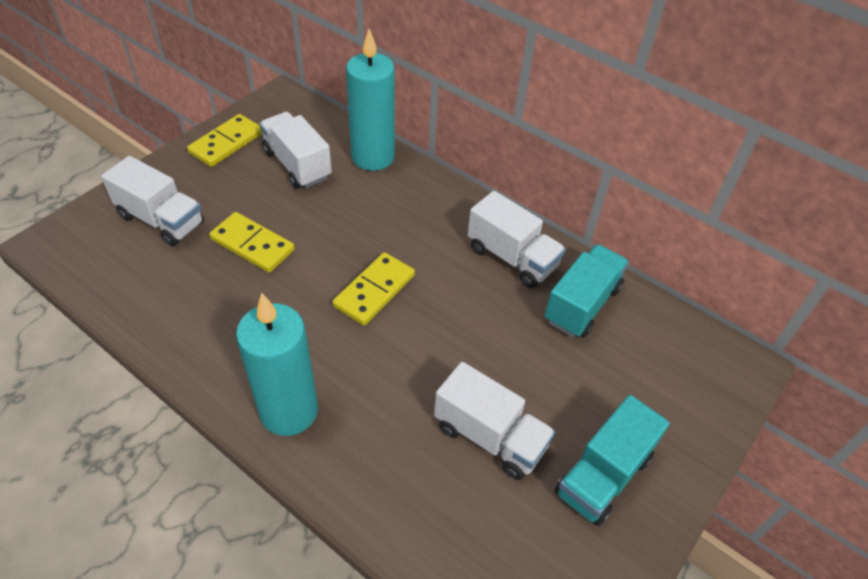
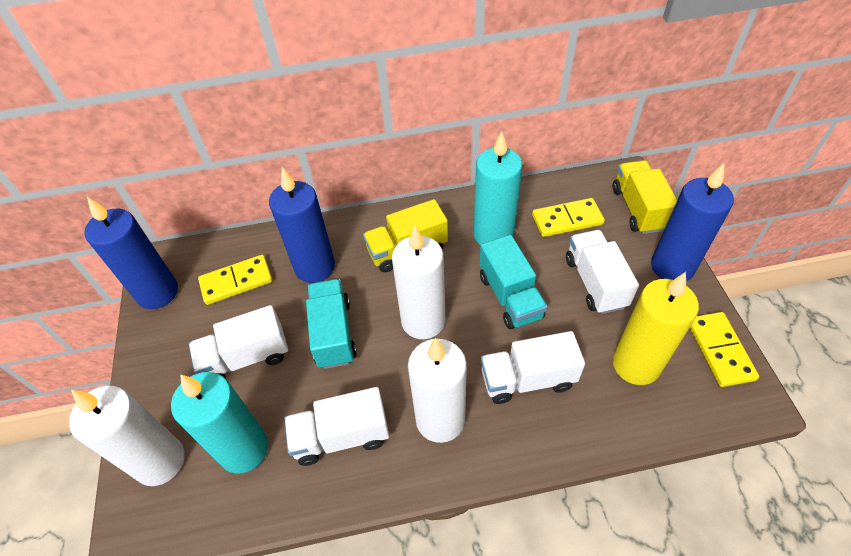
blue candle: 0 -> 3
white candle: 0 -> 3
yellow candle: 0 -> 1
yellow truck: 0 -> 2

